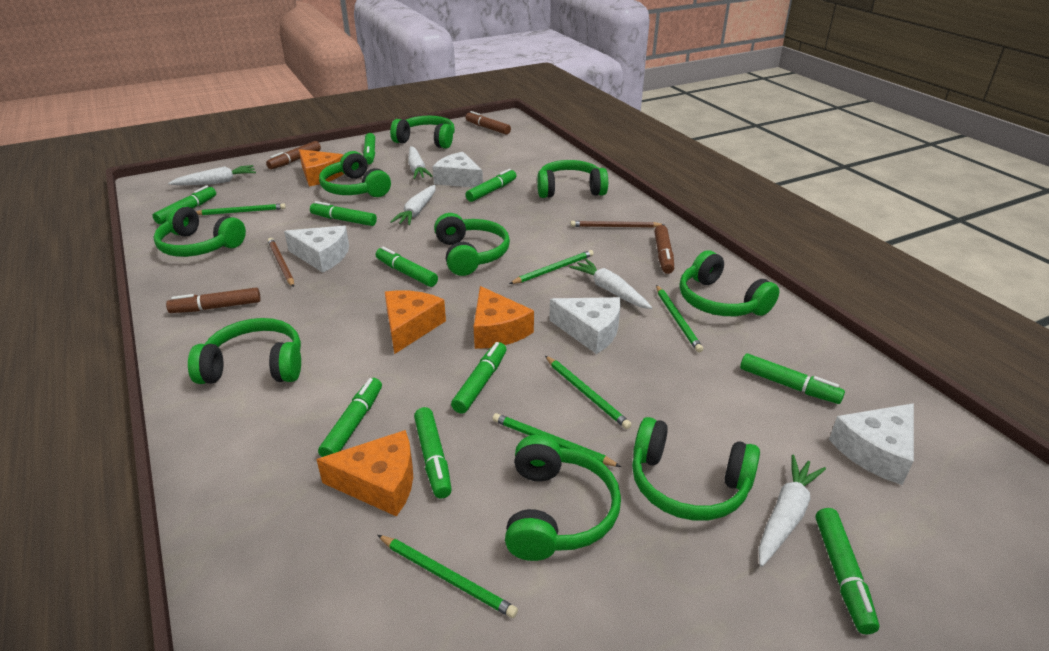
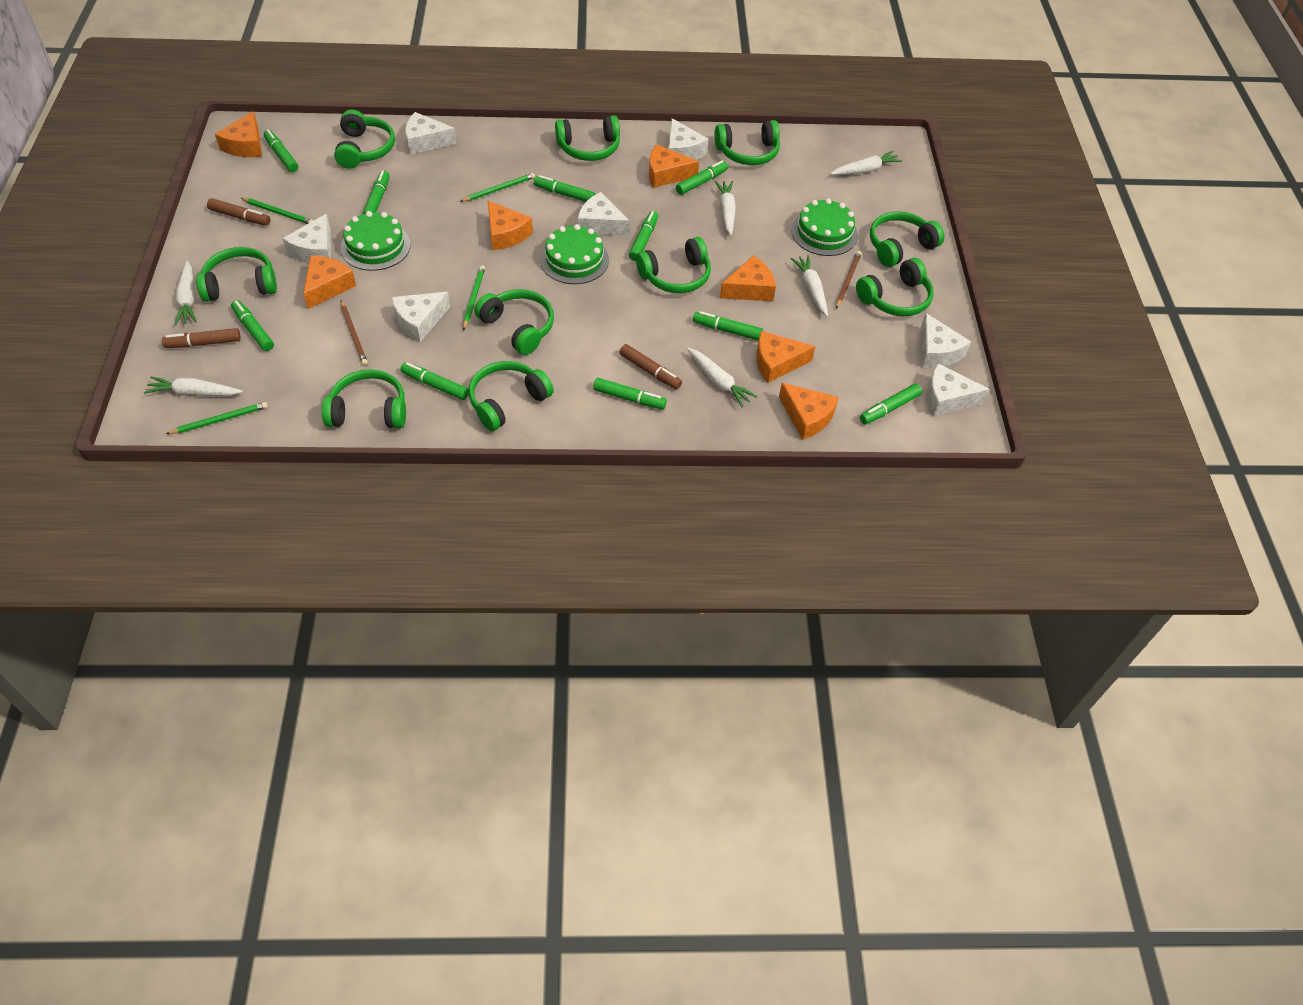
brown marker: 4 -> 3
green cake: 0 -> 3
green headphones: 9 -> 10
green pencil: 6 -> 4
orange cheese: 4 -> 7
white carrot: 5 -> 6
white cheese: 4 -> 7

